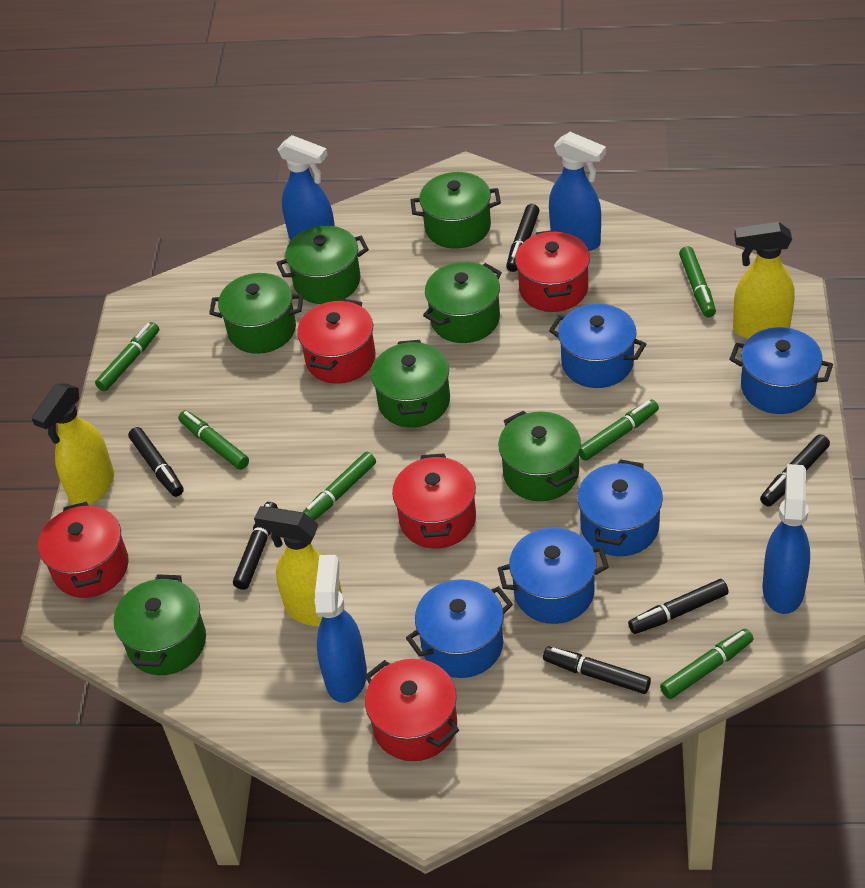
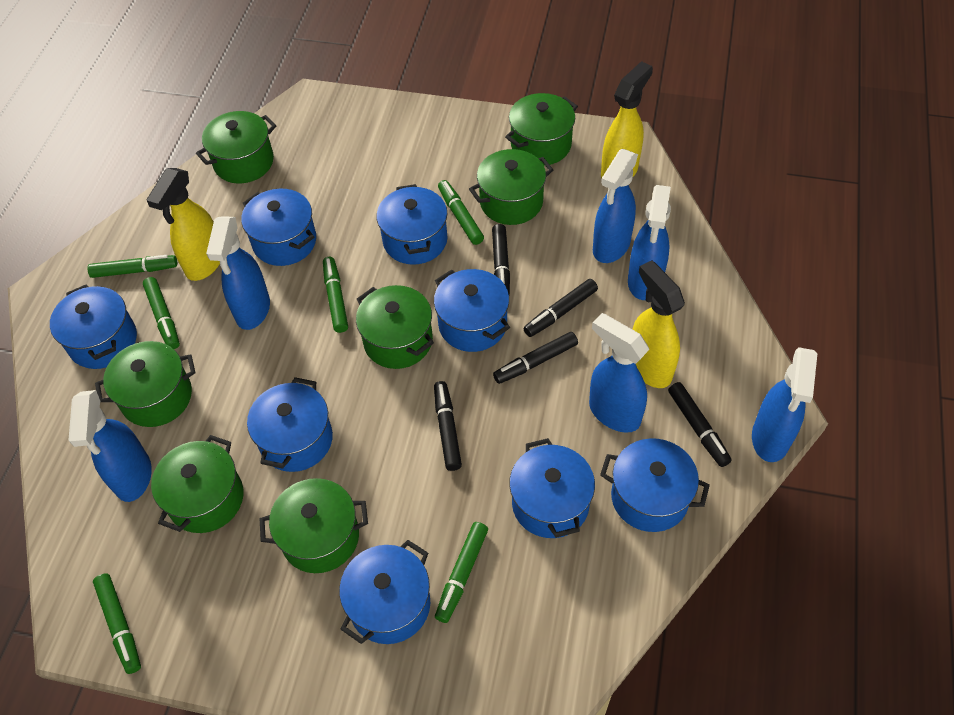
black marker: 6 -> 5
blue pot: 5 -> 8
blue spray bottle: 4 -> 6
red pot: 5 -> 0

